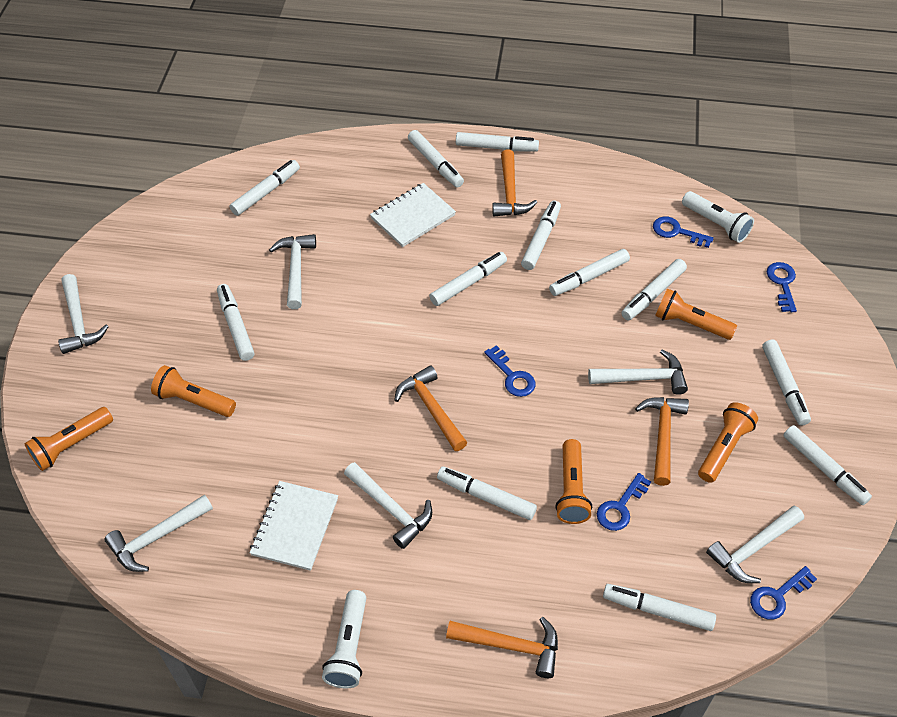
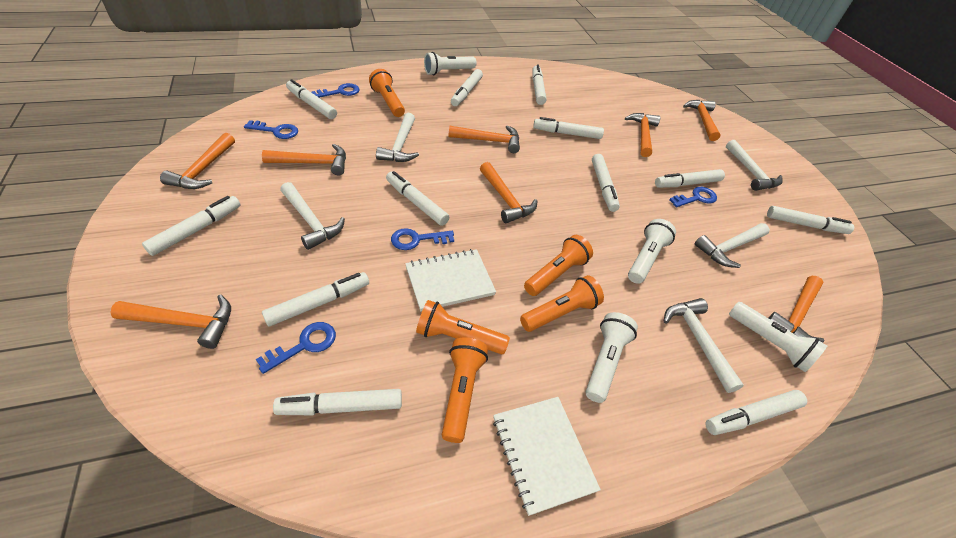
orange hammer: 4 -> 8
white flashlight: 2 -> 4
white hammer: 6 -> 5

